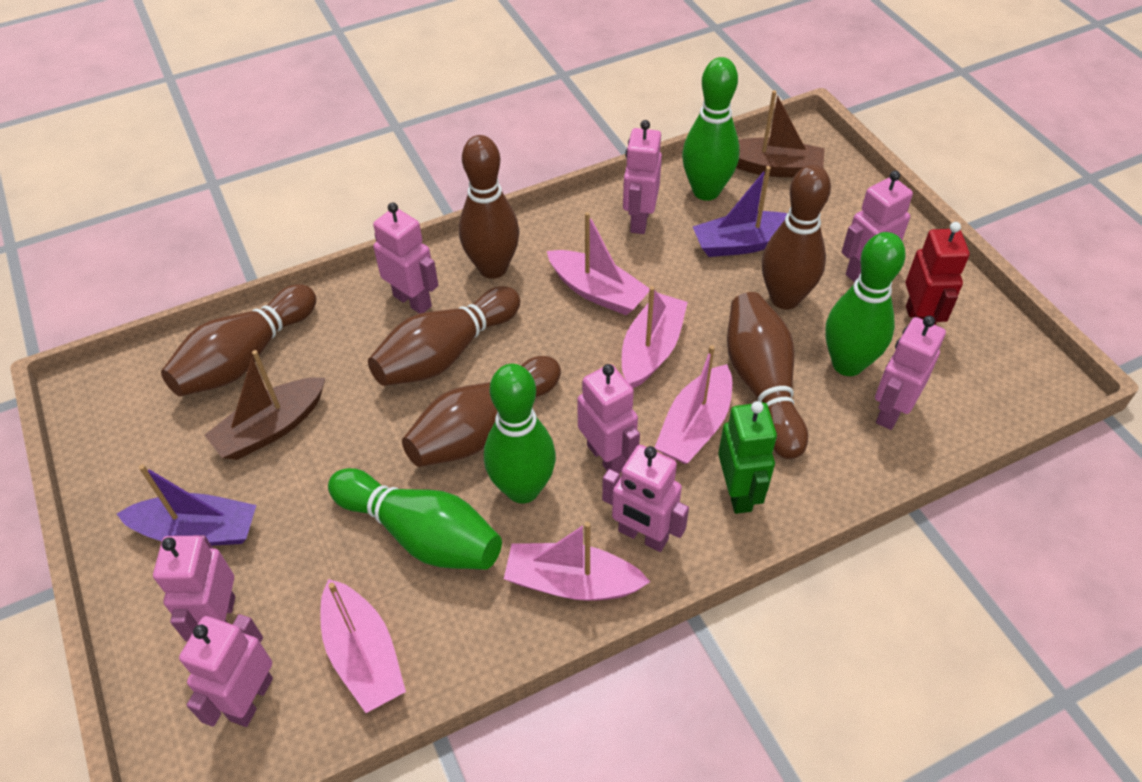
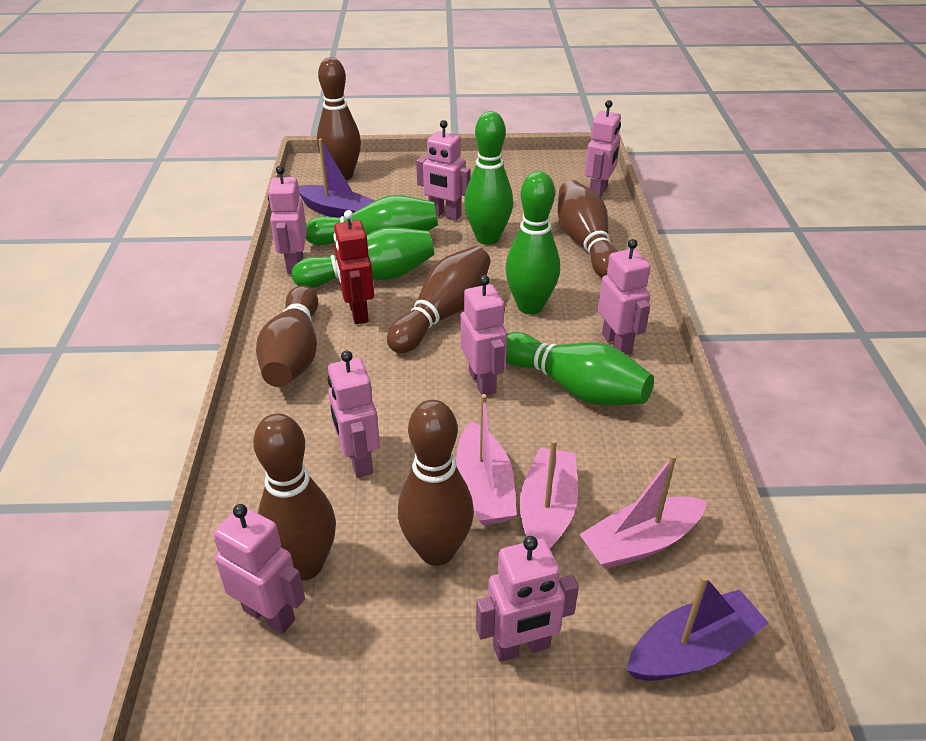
brown boat: 2 -> 0
green bowling pin: 4 -> 5
green robot: 1 -> 0
pink boat: 5 -> 3

